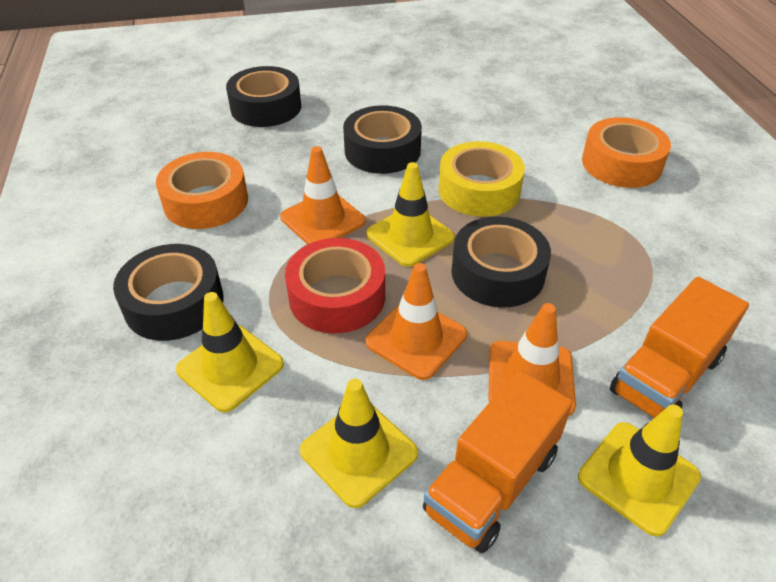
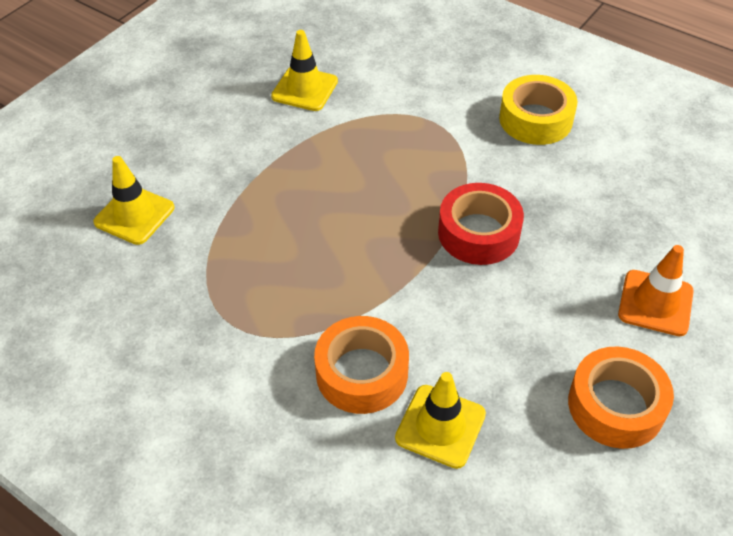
black tape: 4 -> 0
orange traffic cone: 3 -> 1
orange truck: 2 -> 0
yellow traffic cone: 4 -> 3

